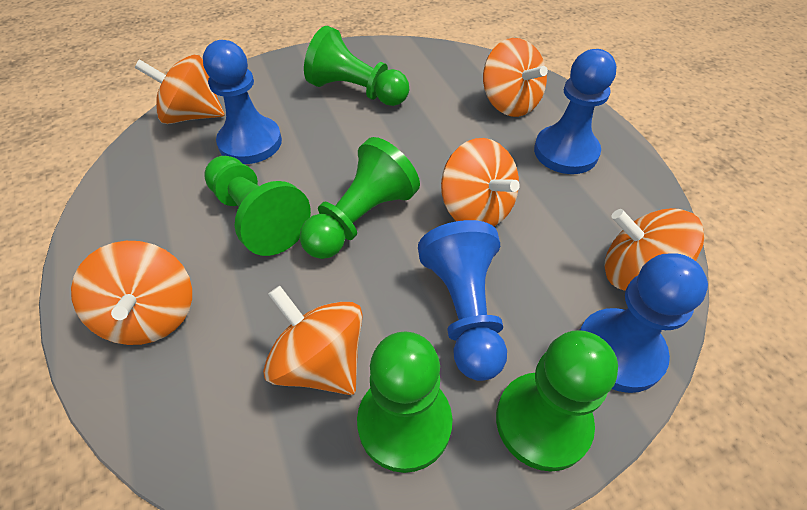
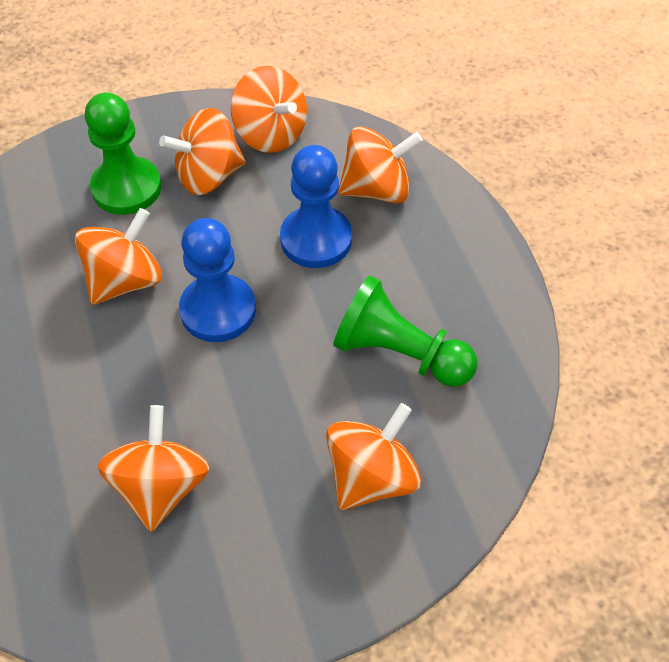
blue pawn: 4 -> 2
green pawn: 5 -> 2

